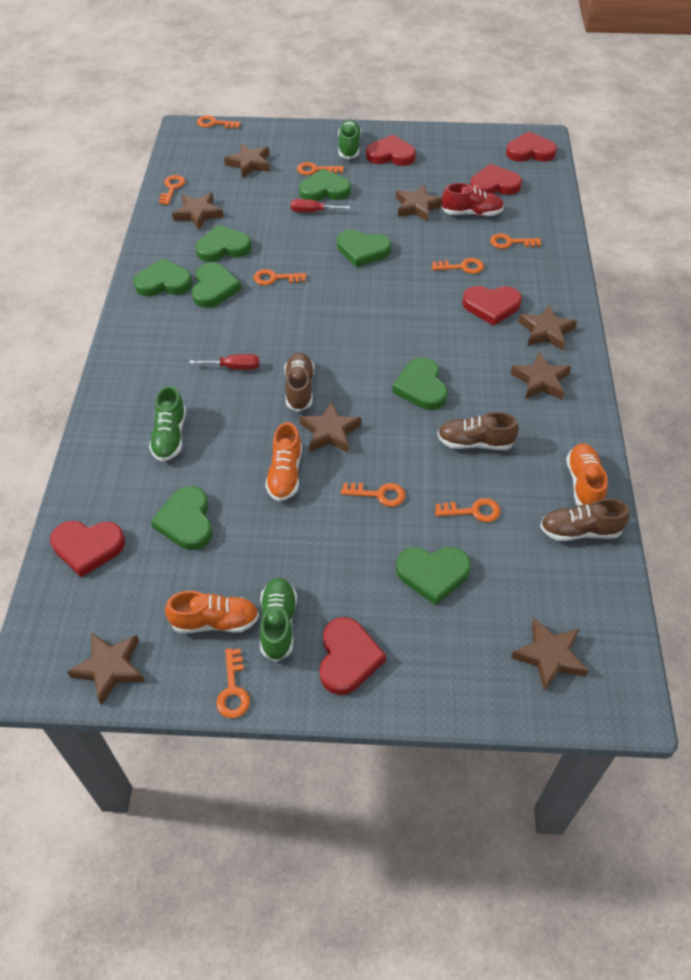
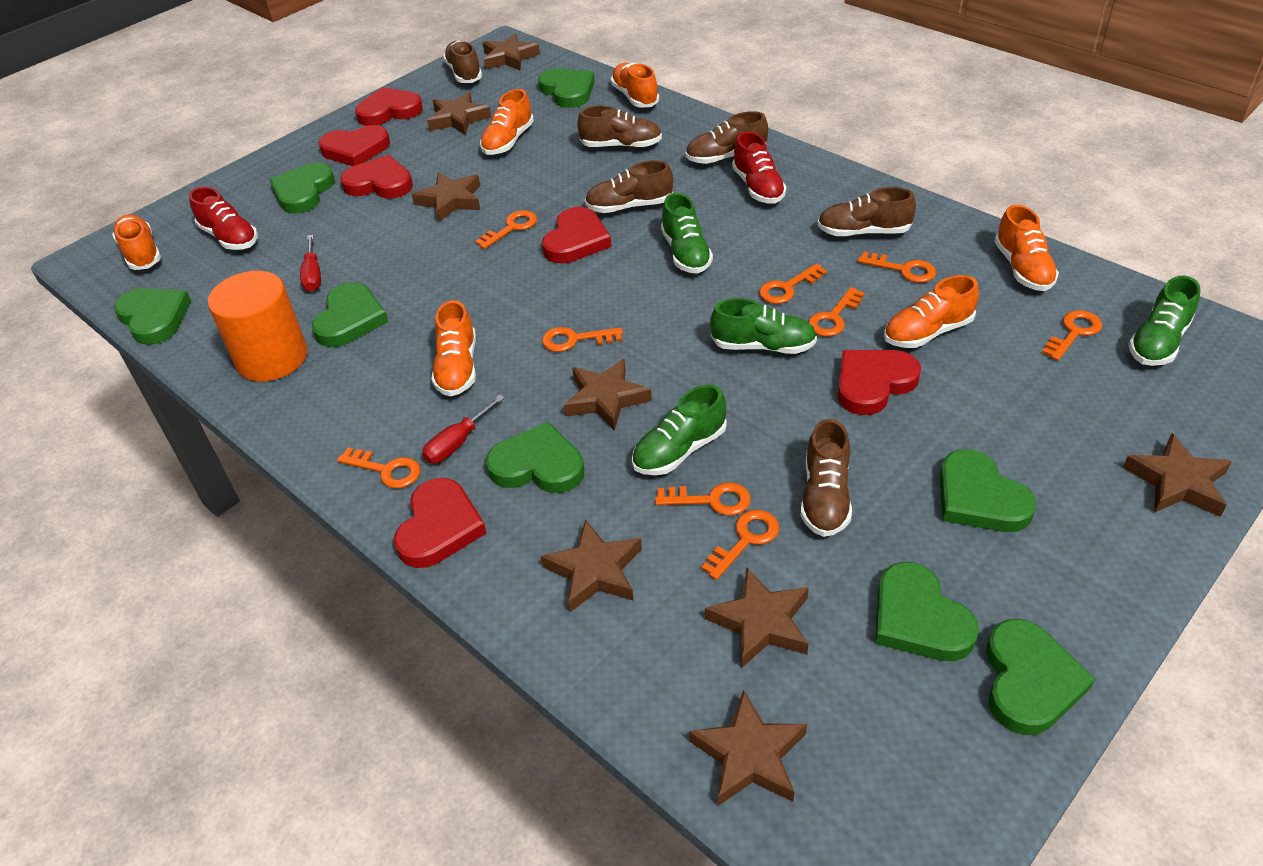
brown shoe: 3 -> 6
green shoe: 3 -> 4
orange cylinder: 0 -> 1
orange shoe: 3 -> 6
red shoe: 1 -> 2

